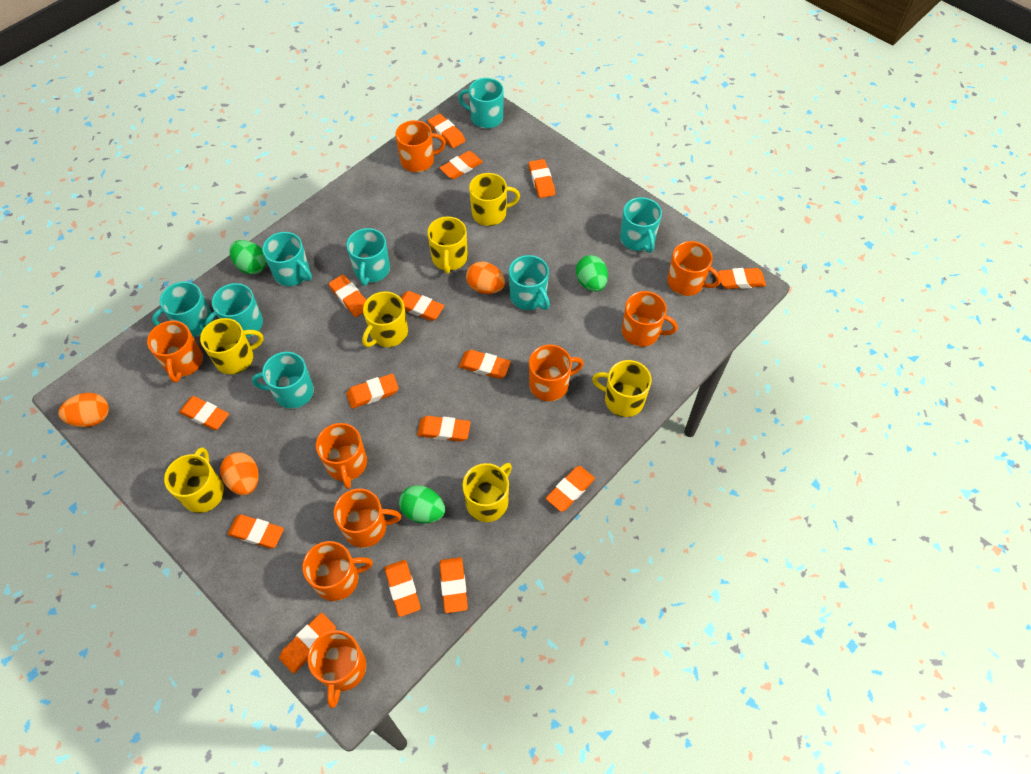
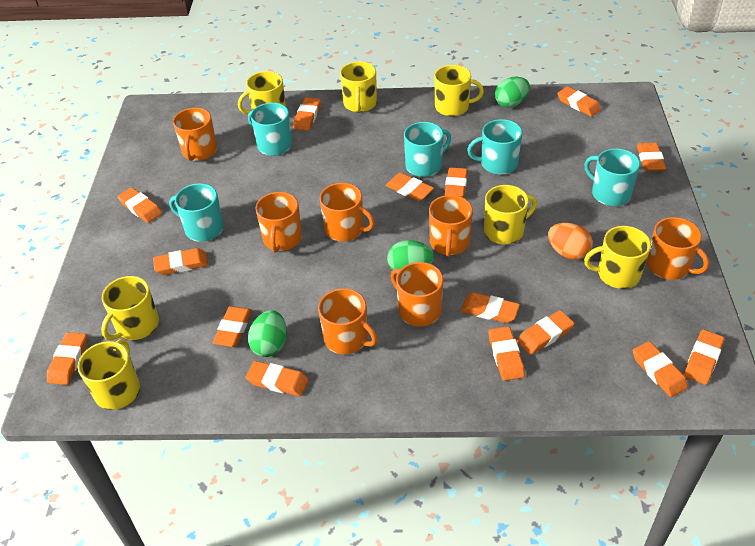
orange egg: 3 -> 1
orange mug: 9 -> 7
turquoise mug: 8 -> 5

